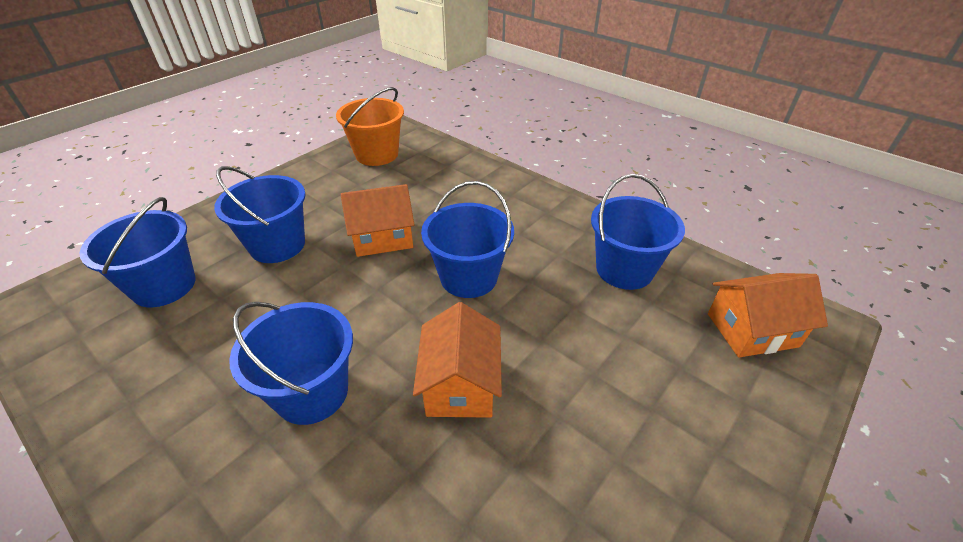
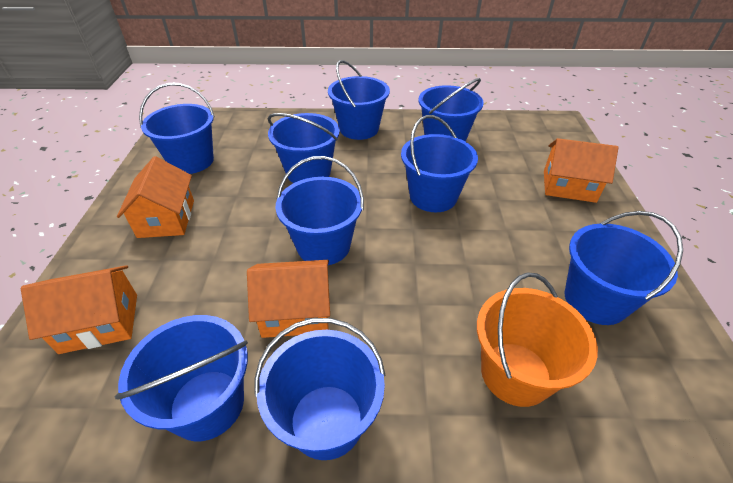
blue bucket: 5 -> 9
orange house: 3 -> 4

